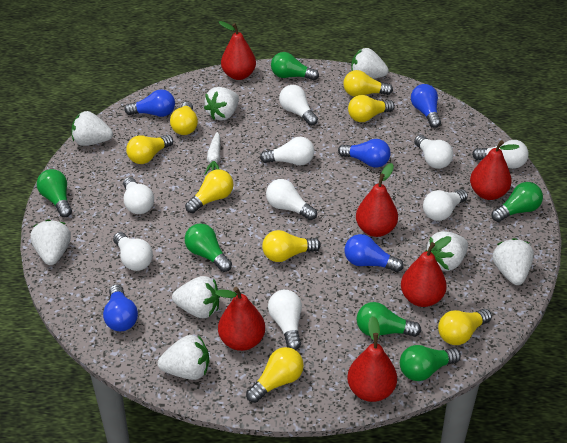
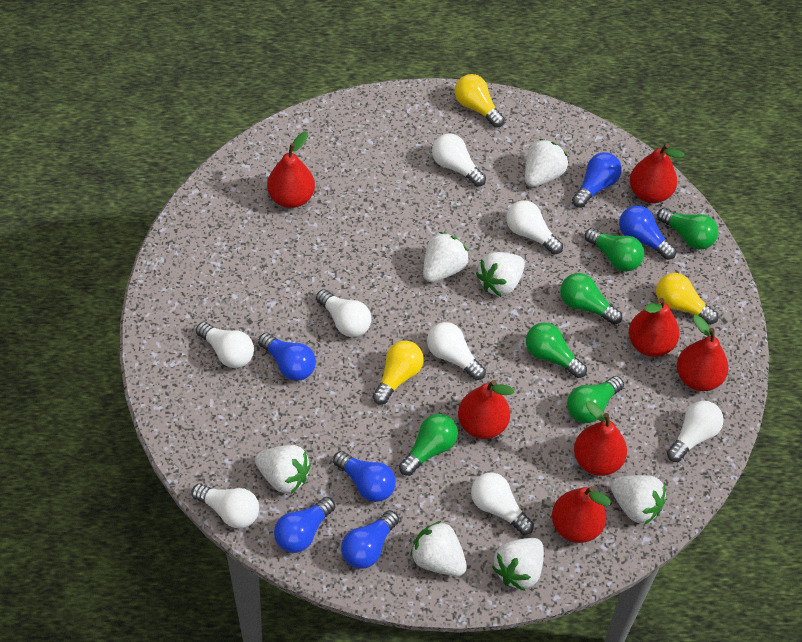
blue light bulb: 5 -> 6
red pear: 6 -> 7
white carrot: 1 -> 0
white light bulb: 9 -> 8
white strawberry: 8 -> 7
yellow light bulb: 8 -> 3

